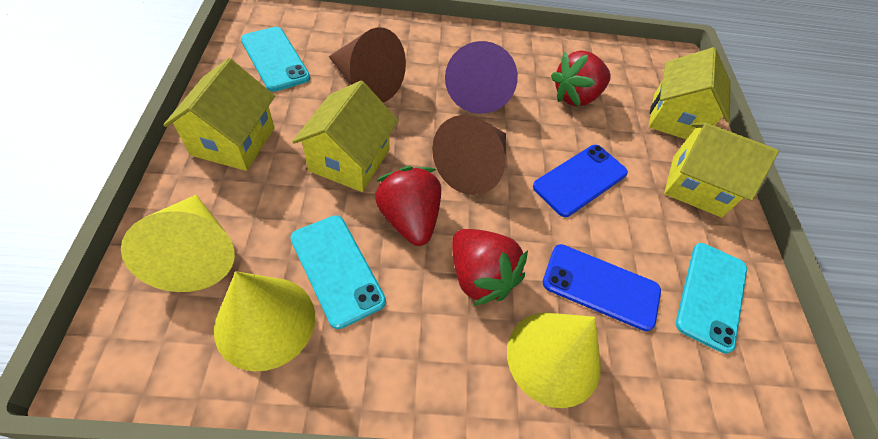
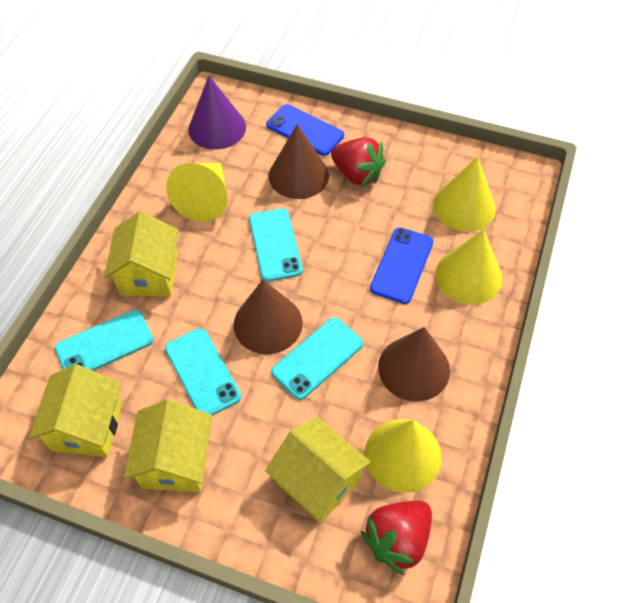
brown cone: 2 -> 3
red strawberry: 3 -> 2
turquoise phone: 3 -> 4
yellow cone: 3 -> 4

